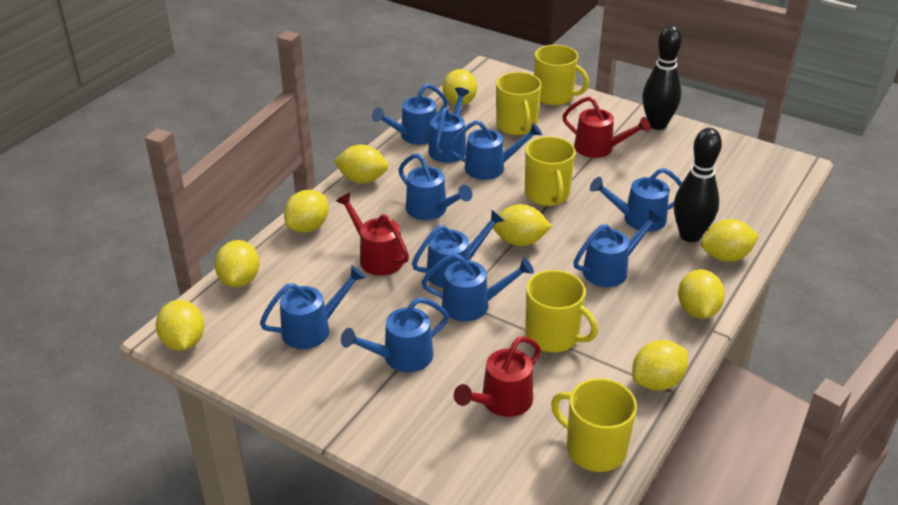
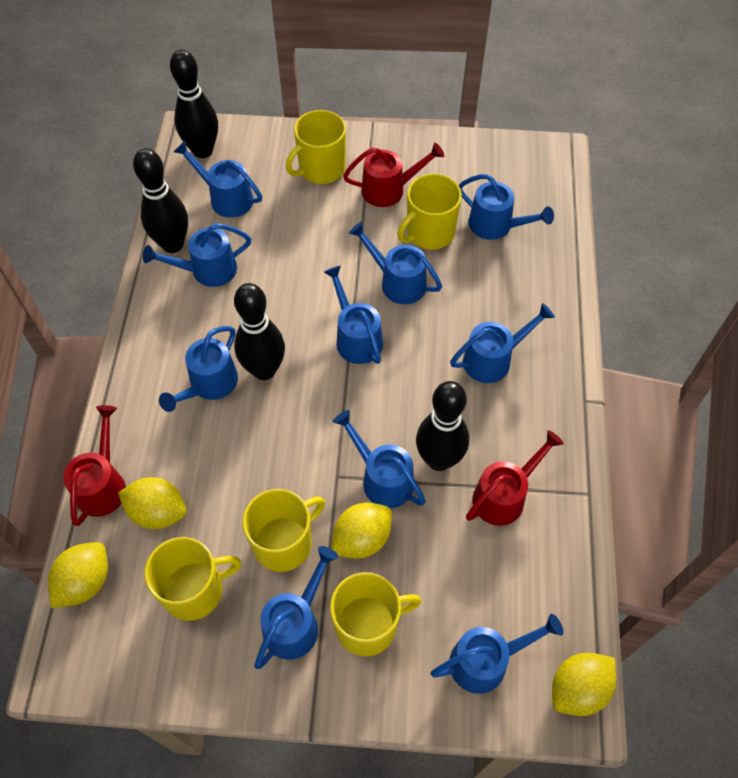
black bowling pin: 2 -> 4
yellow lemon: 9 -> 4

